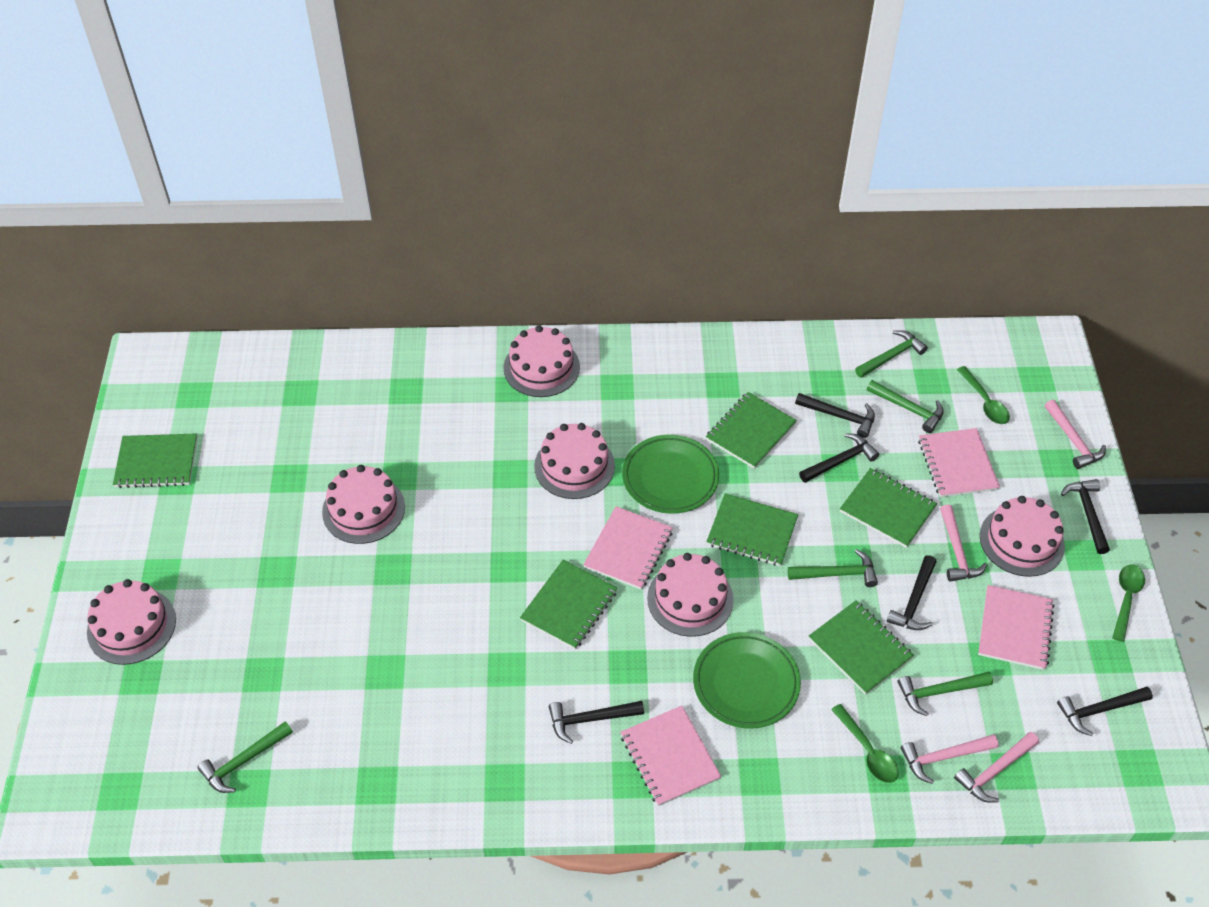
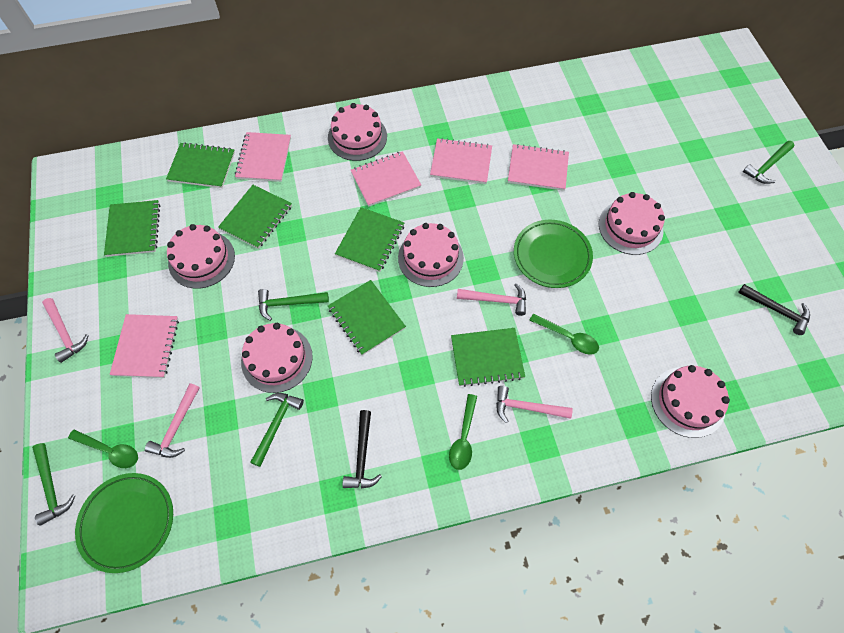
black hammer: 6 -> 2
green hammer: 5 -> 4
pink notebook: 4 -> 5

